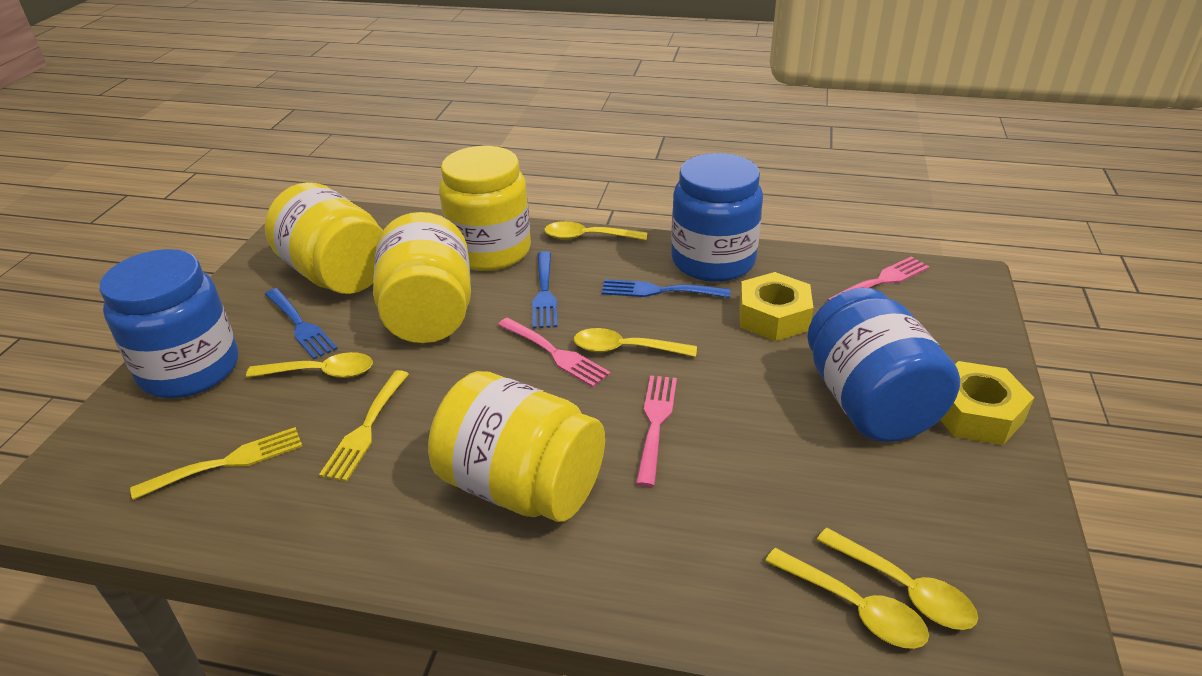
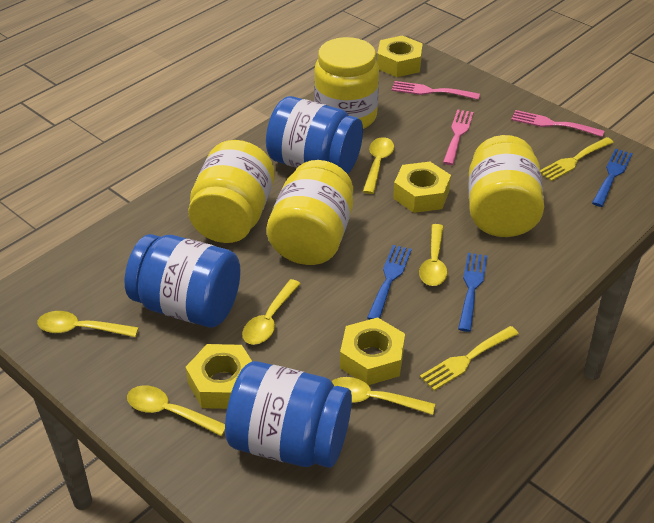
yellow nut: 2 -> 4
yellow spoon: 5 -> 6

